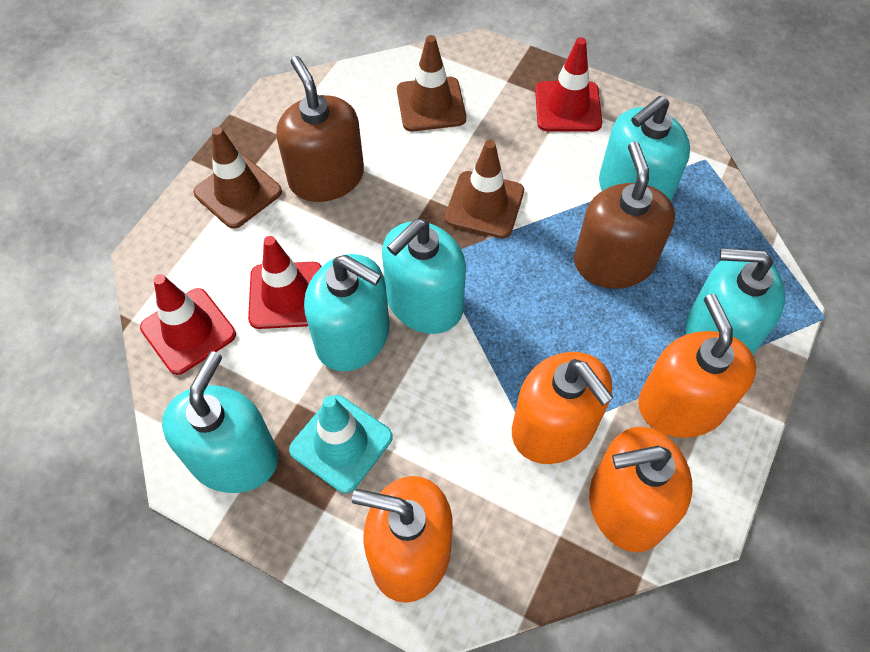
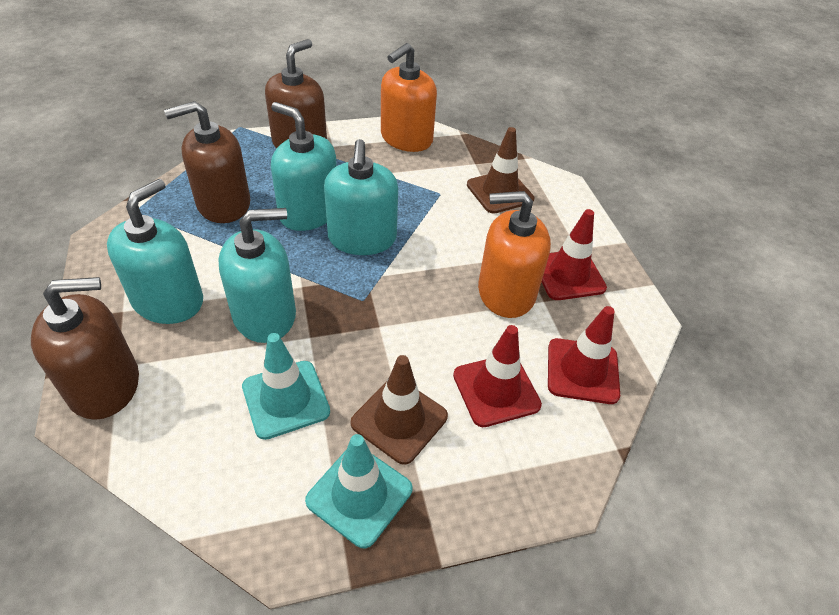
brown soap dispenser: 2 -> 3
brown traffic cone: 3 -> 2
orange soap dispenser: 4 -> 2
turquoise soap dispenser: 5 -> 4
turquoise traffic cone: 1 -> 2

